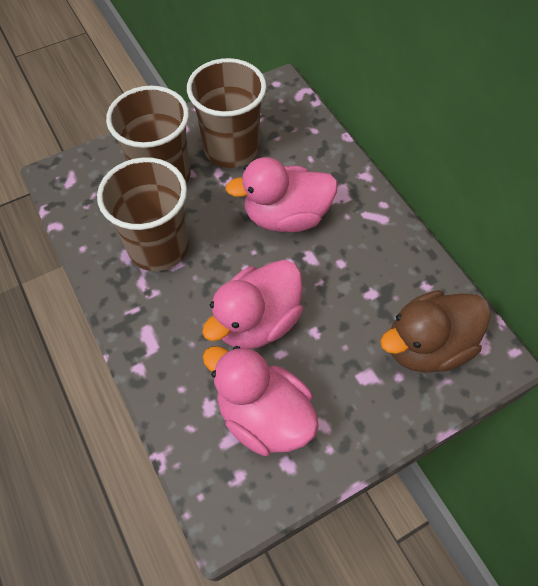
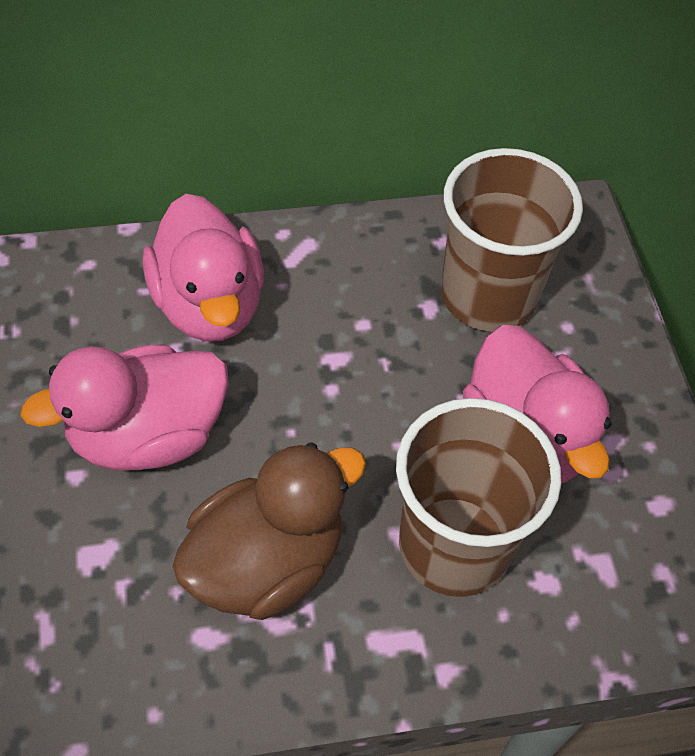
brown cup: 3 -> 2

